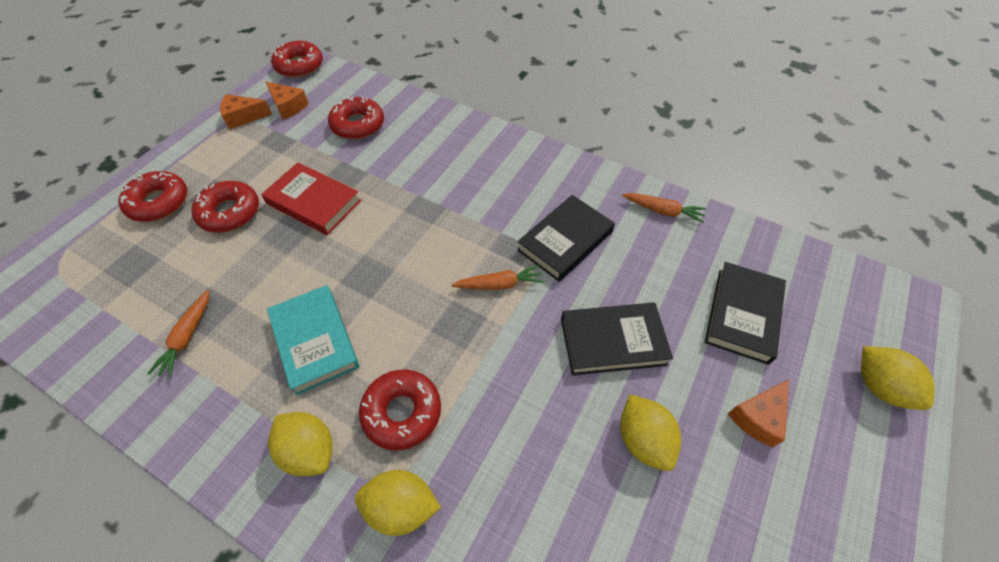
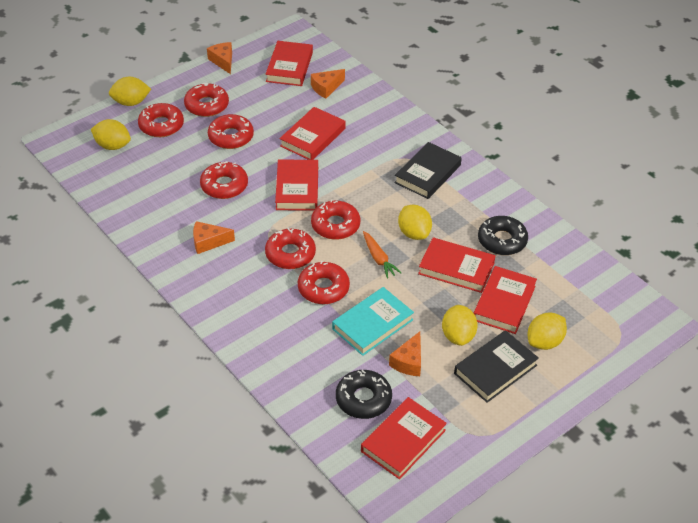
black book: 3 -> 2
black donut: 0 -> 2
orange carrot: 3 -> 1
orange cheese: 3 -> 4
red book: 1 -> 6
red donut: 5 -> 7
yellow lemon: 4 -> 5

